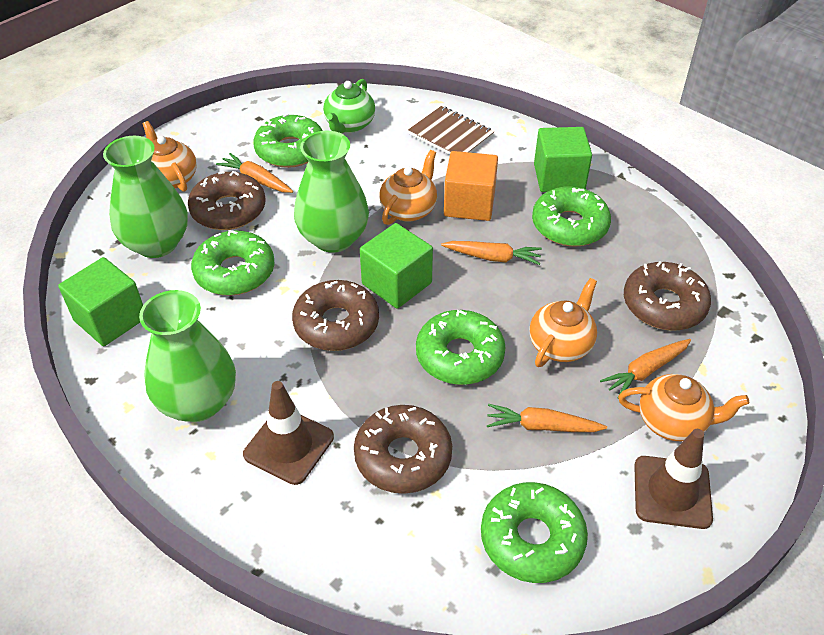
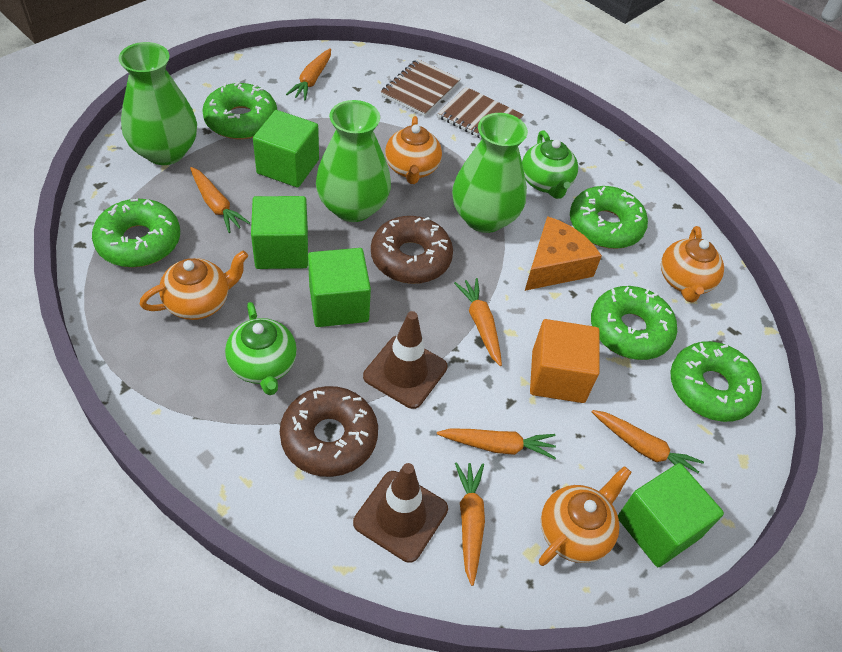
brown donut: 4 -> 2
brown notebook: 1 -> 2
green cube: 3 -> 4
green teapot: 1 -> 2
orange carrot: 4 -> 6
orange cheese: 0 -> 1

